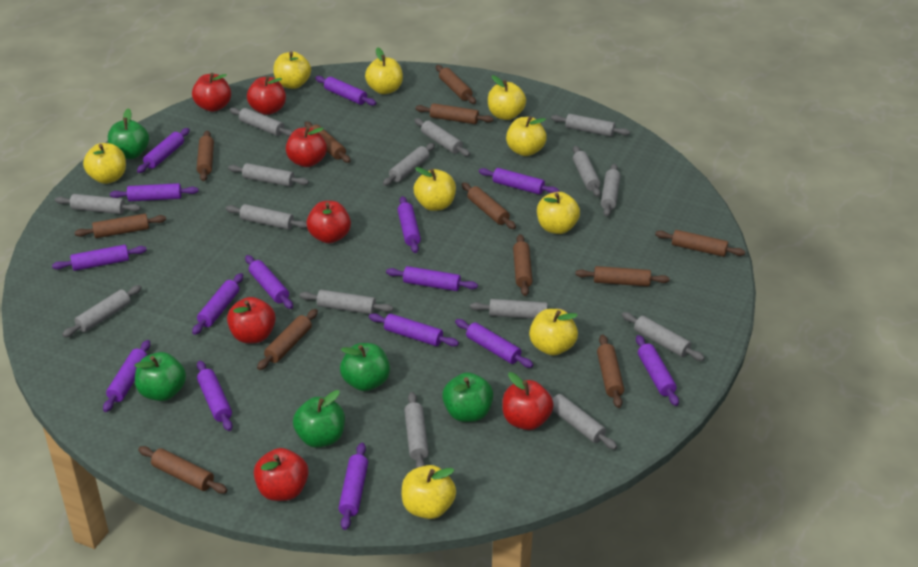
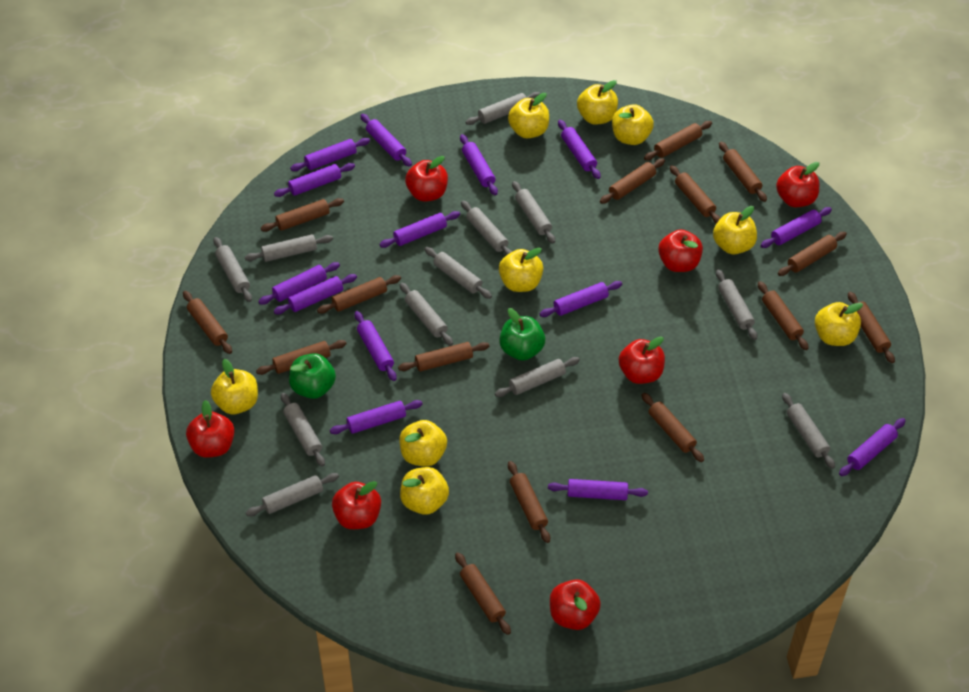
brown rolling pin: 12 -> 15
green apple: 5 -> 2
grey rolling pin: 15 -> 12
purple rolling pin: 15 -> 14

